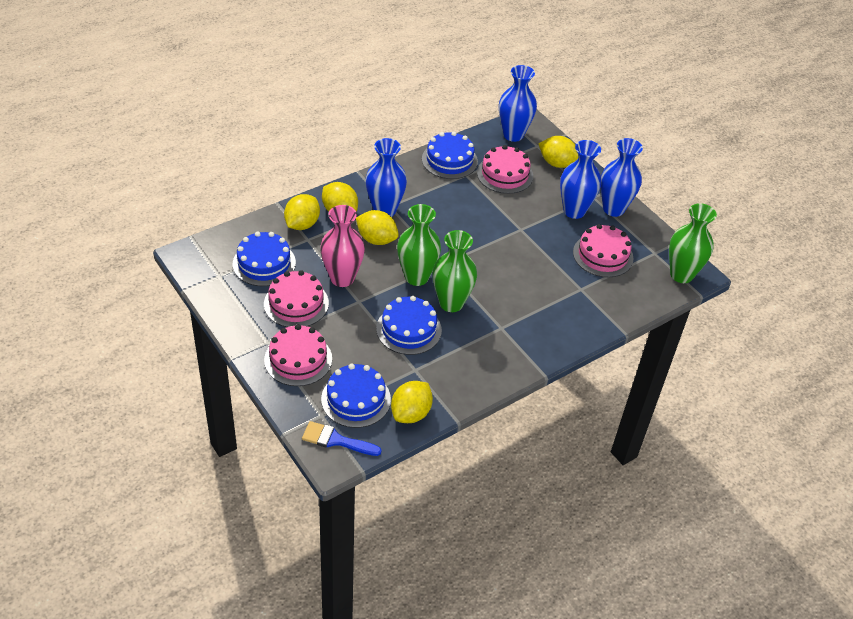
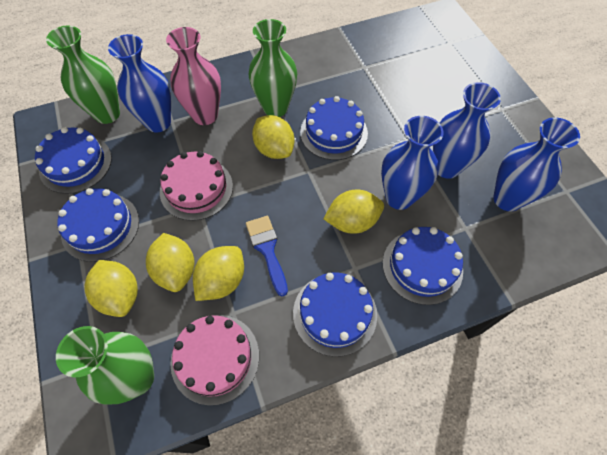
blue cake: 4 -> 5
pink cake: 4 -> 2

